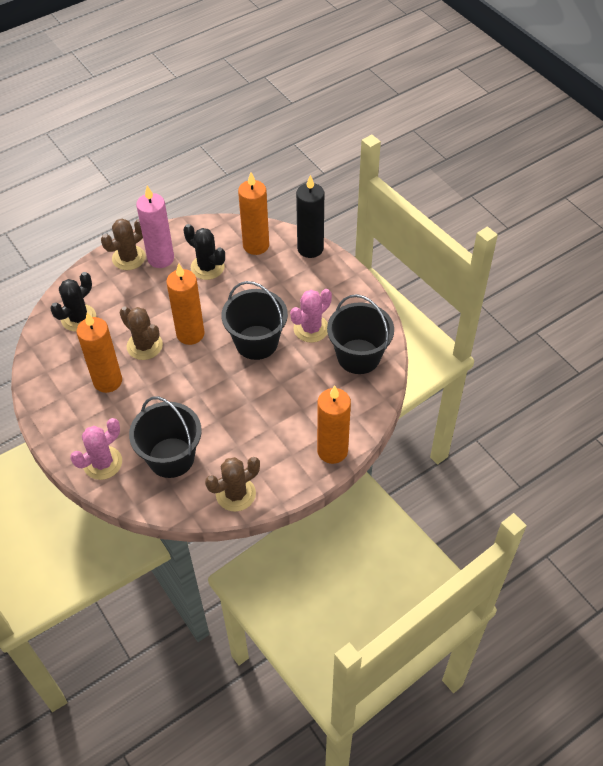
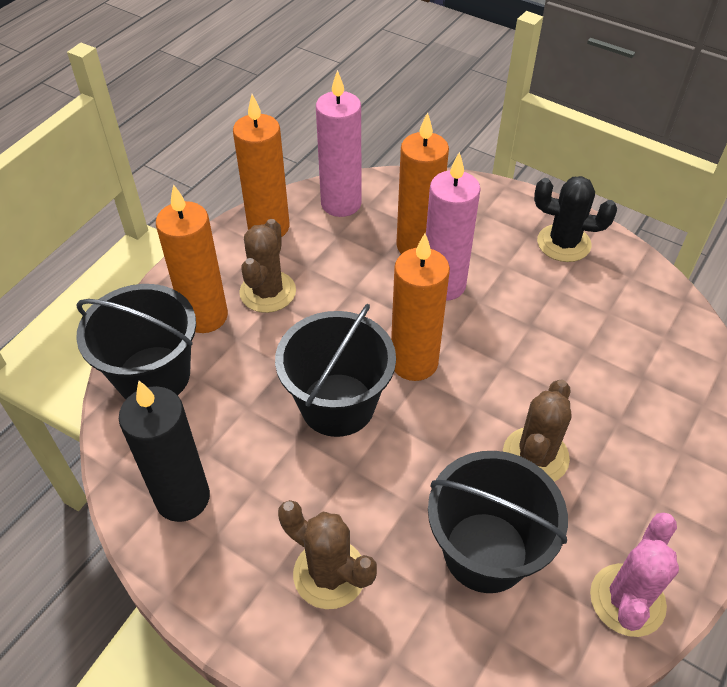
black cactus: 2 -> 1
pink cactus: 2 -> 1
pink candle: 1 -> 2

